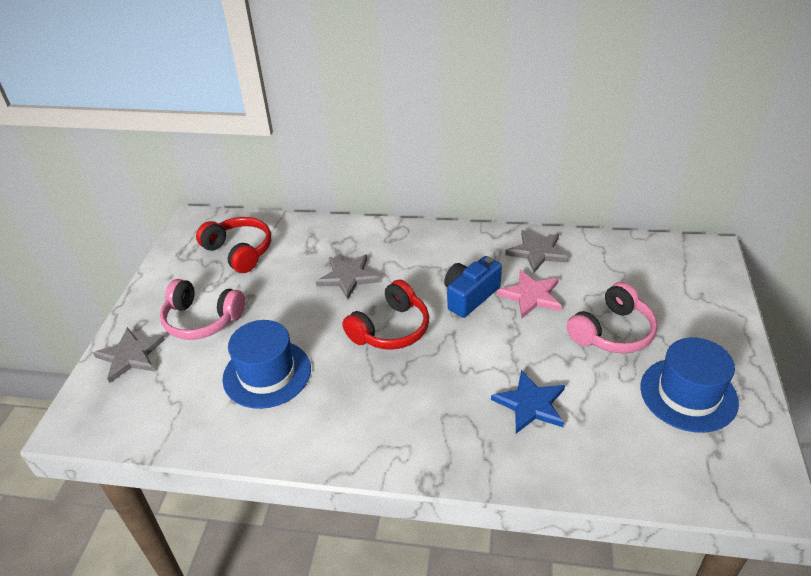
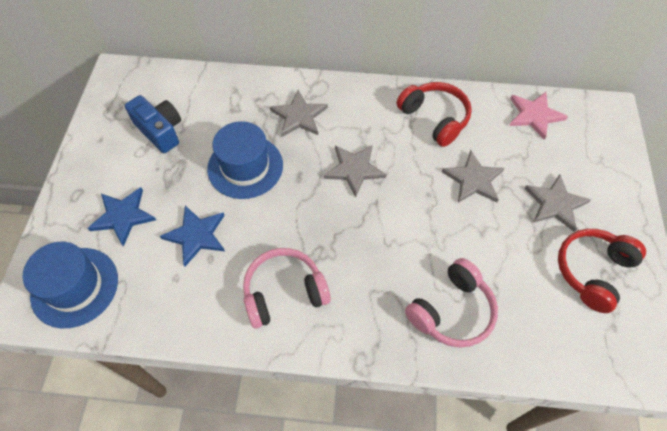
blue star: 1 -> 2
grey star: 3 -> 4

